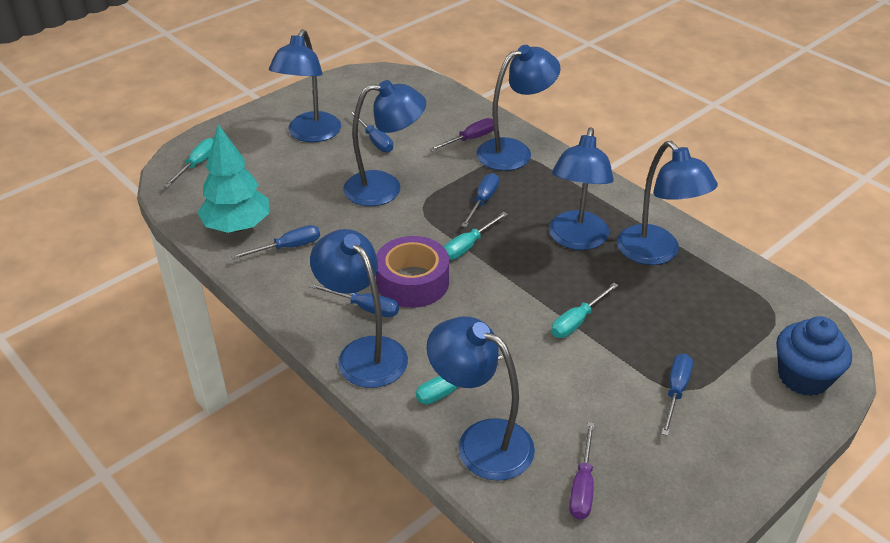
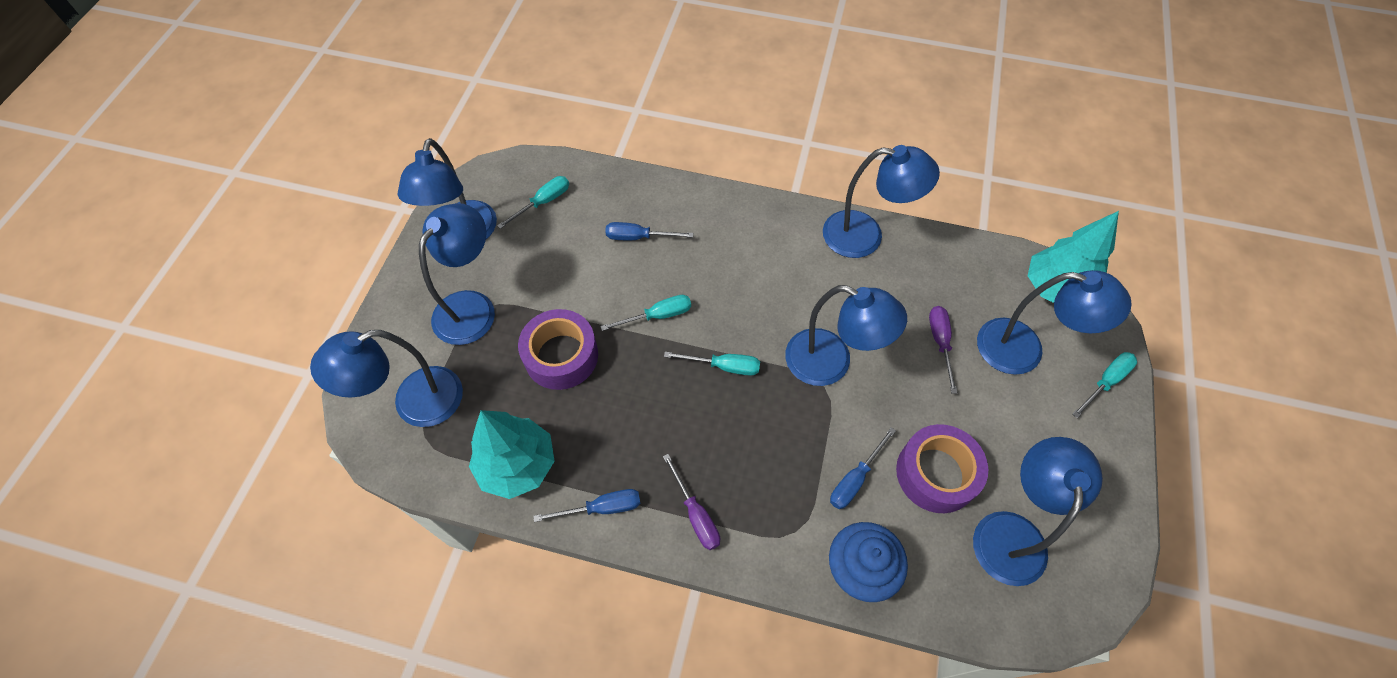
blue screwdriver: 5 -> 3
purple tape: 1 -> 2
turquoise tree: 1 -> 2

